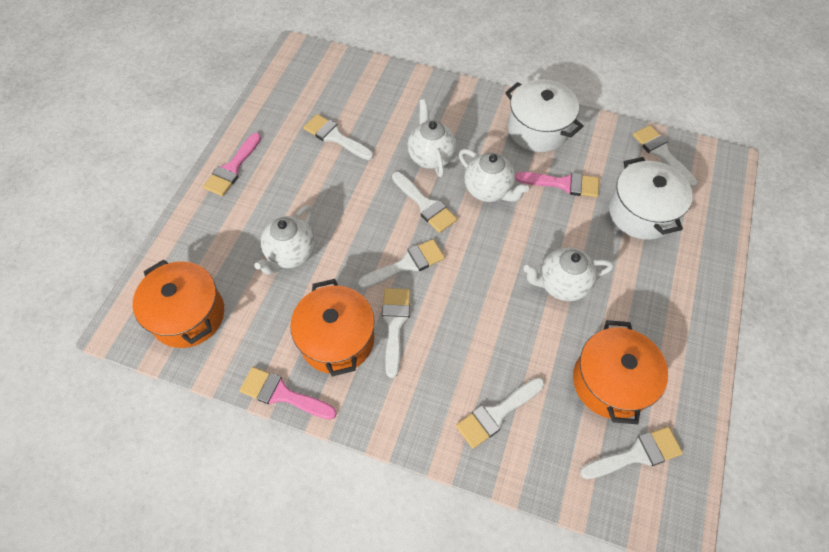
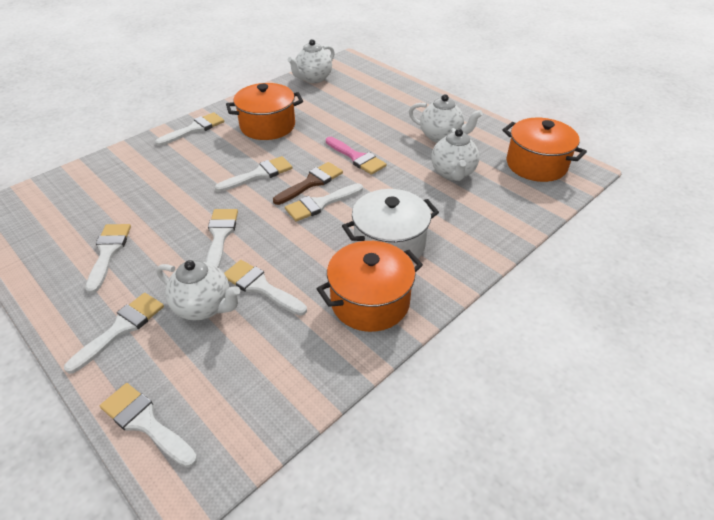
brown brush: 0 -> 1
pink brush: 3 -> 1
white brush: 7 -> 8
white pot: 2 -> 1

